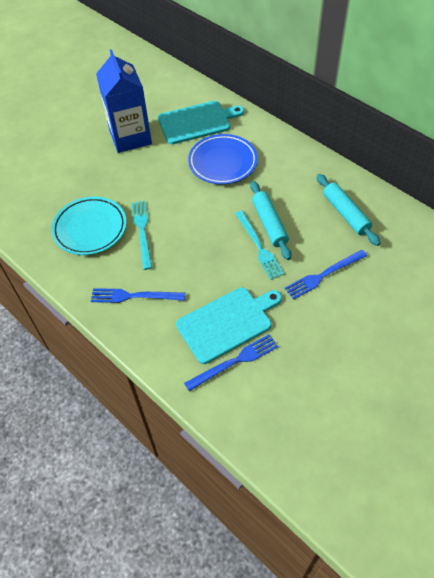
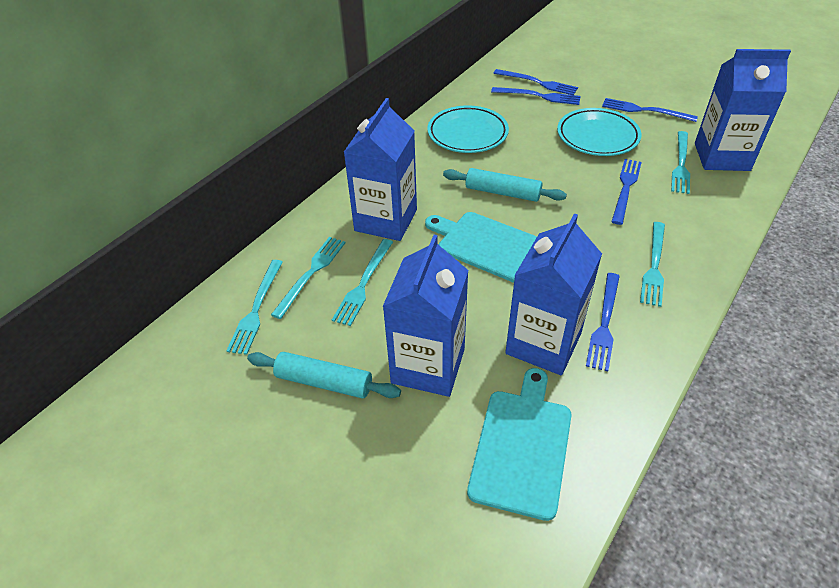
blue carton: 1 -> 4
blue fork: 3 -> 5
blue plate: 1 -> 0
turquoise fork: 2 -> 5
turquoise plate: 1 -> 2

